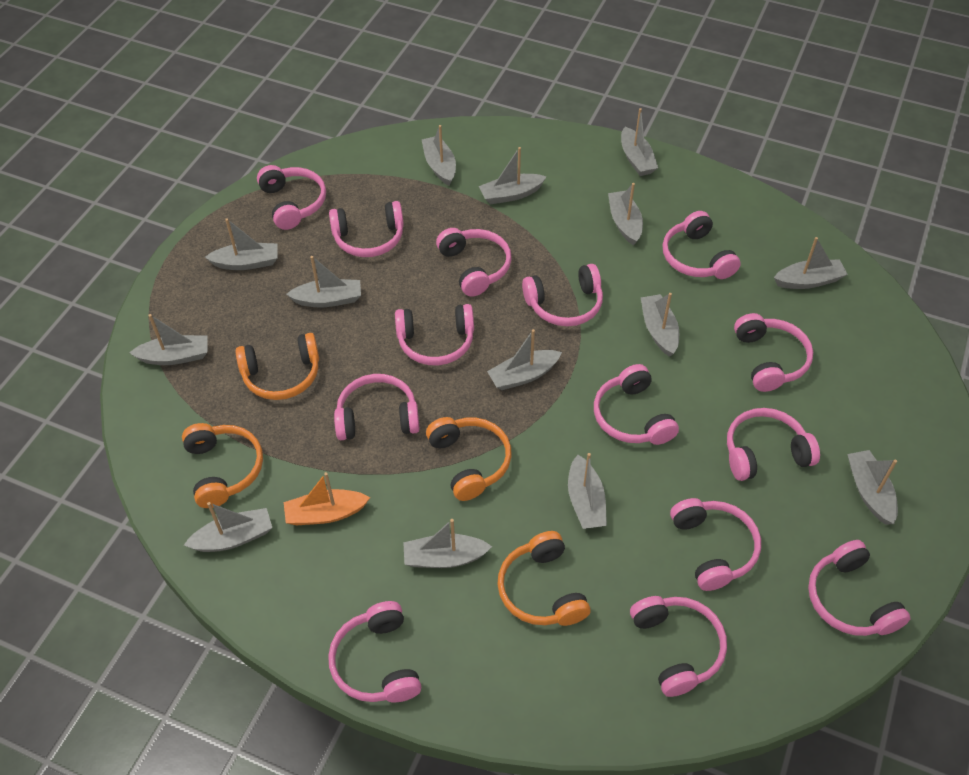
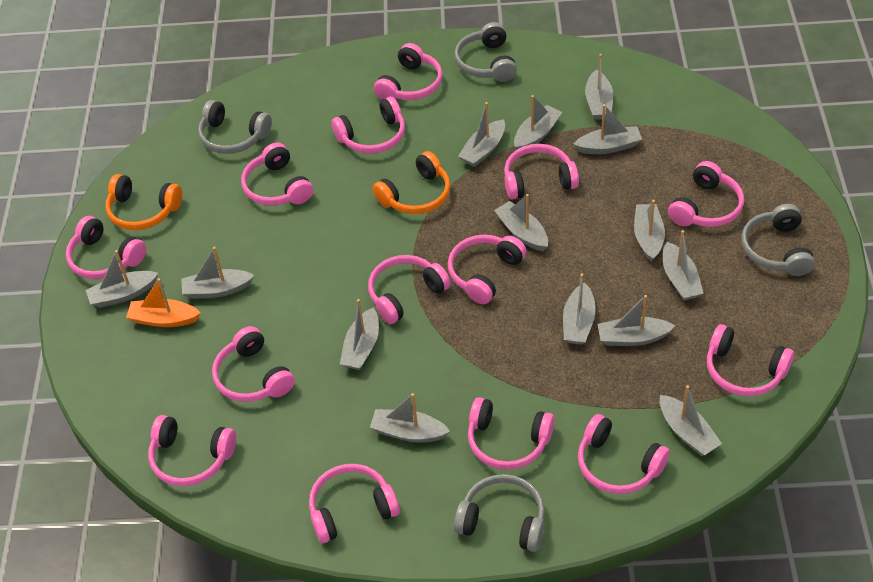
grey headphones: 0 -> 4
orange headphones: 4 -> 2

